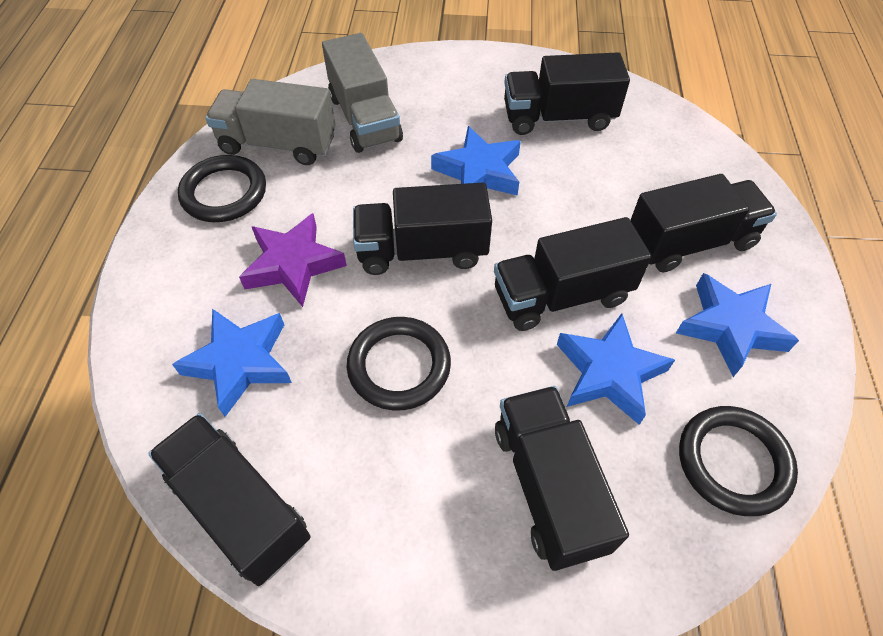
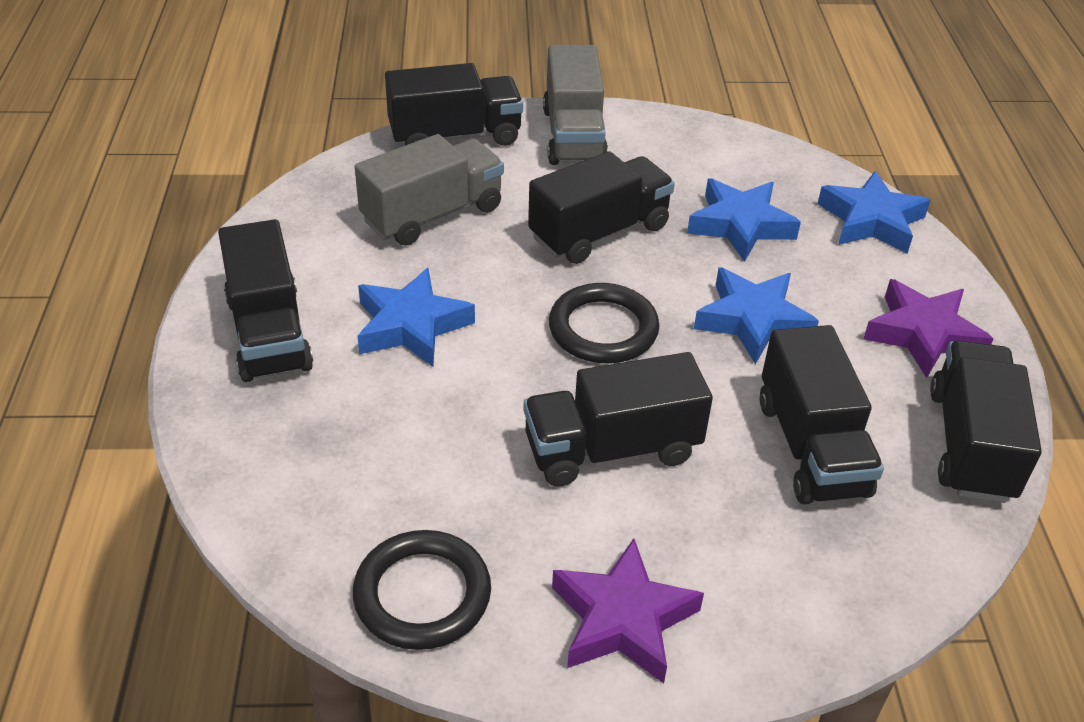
black ring: 3 -> 2
purple star: 1 -> 2

